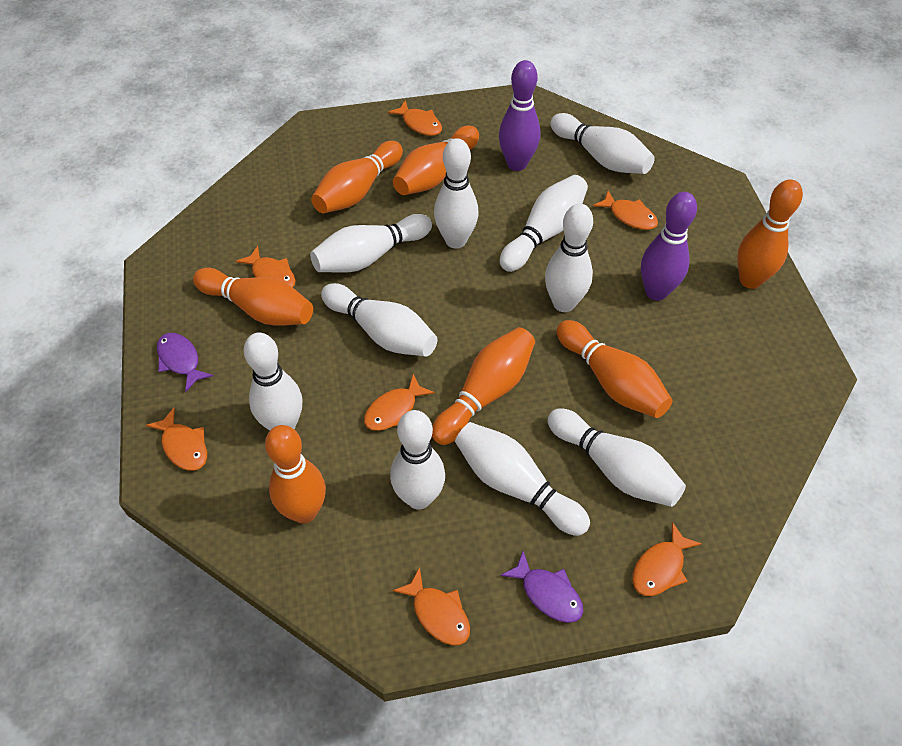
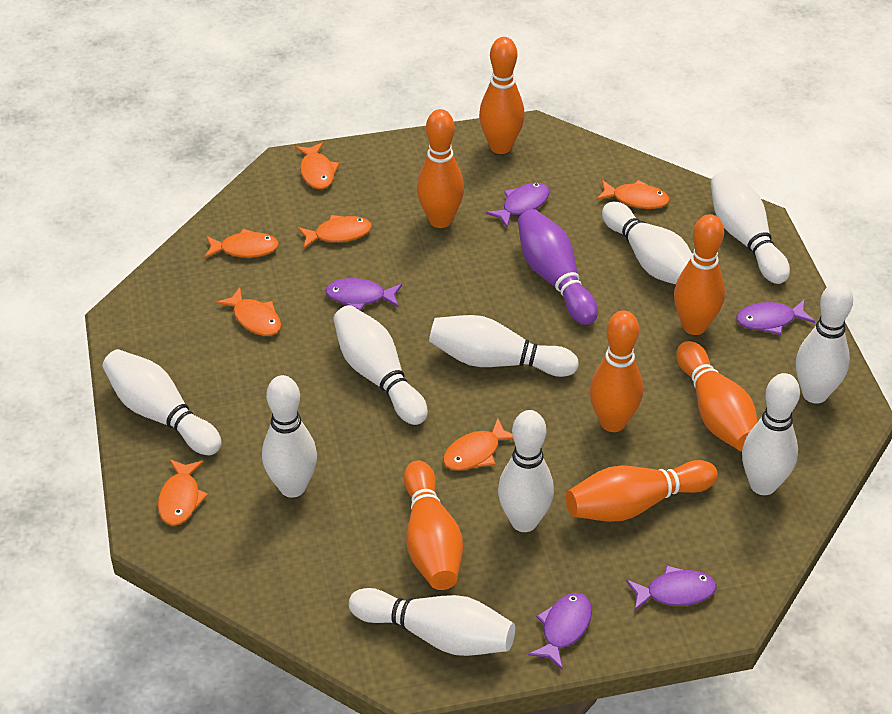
purple bowling pin: 2 -> 1
purple fish: 2 -> 5

